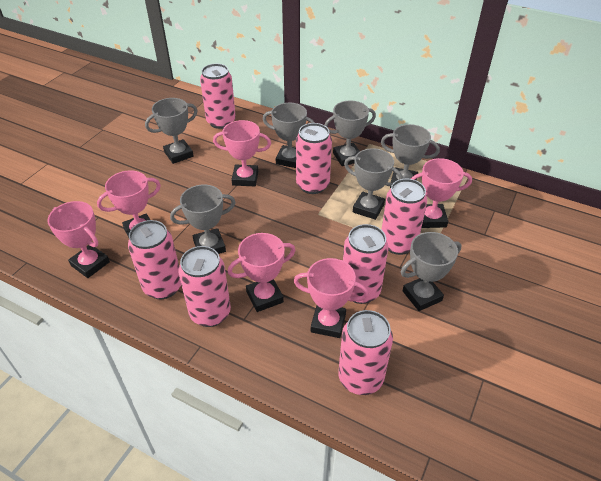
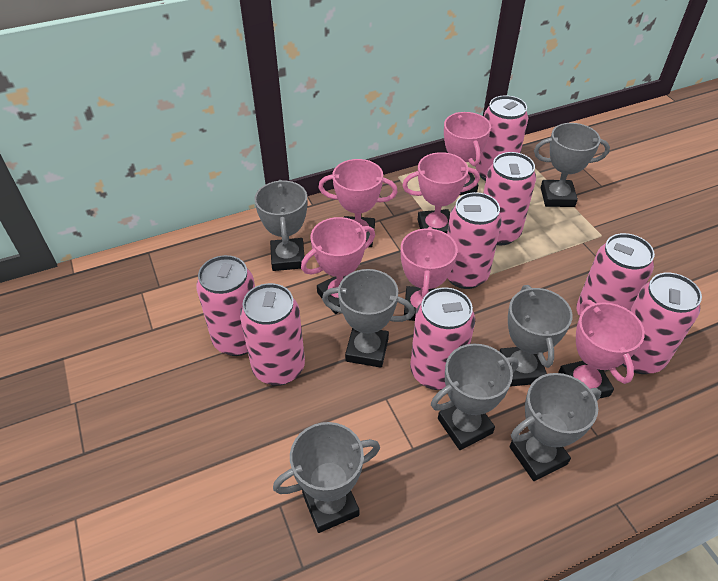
pink can: 7 -> 8

